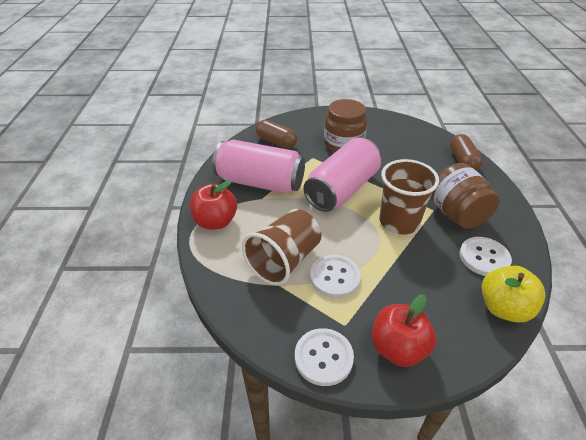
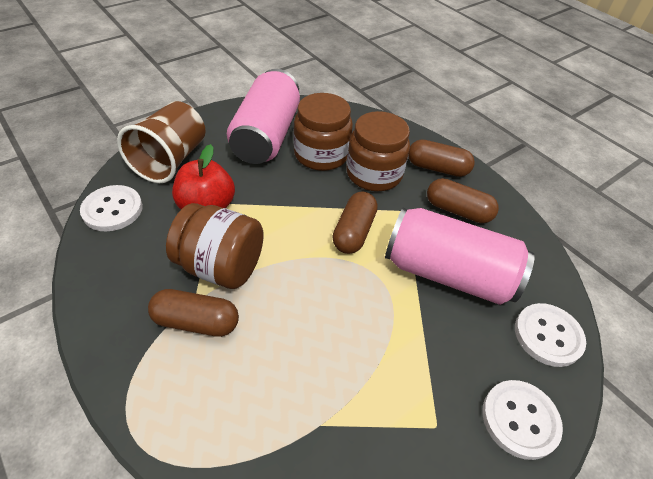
brown capsule: 2 -> 4
brown cup: 2 -> 1
brown jar: 2 -> 3
red apple: 2 -> 1
yellow apple: 1 -> 0

